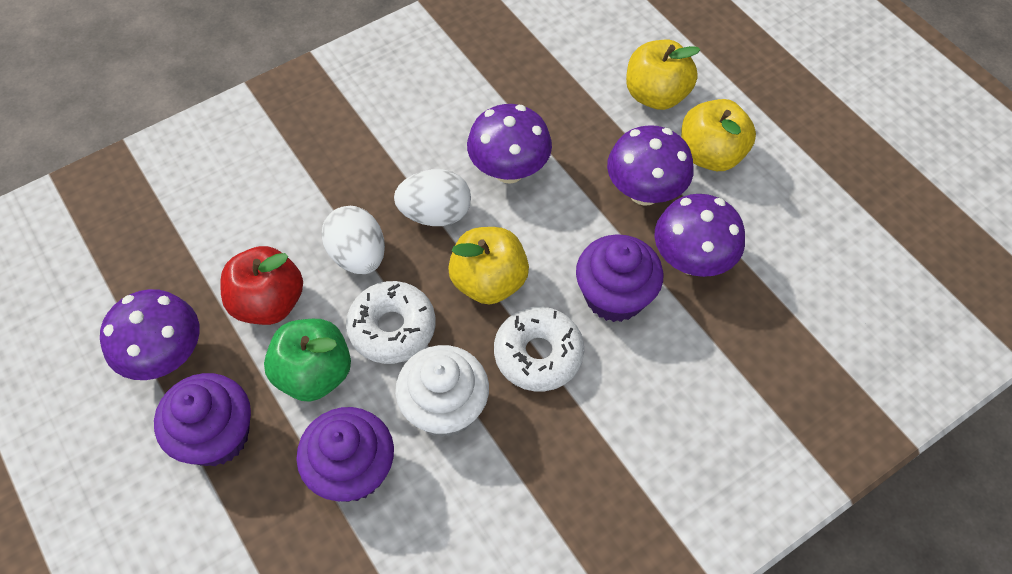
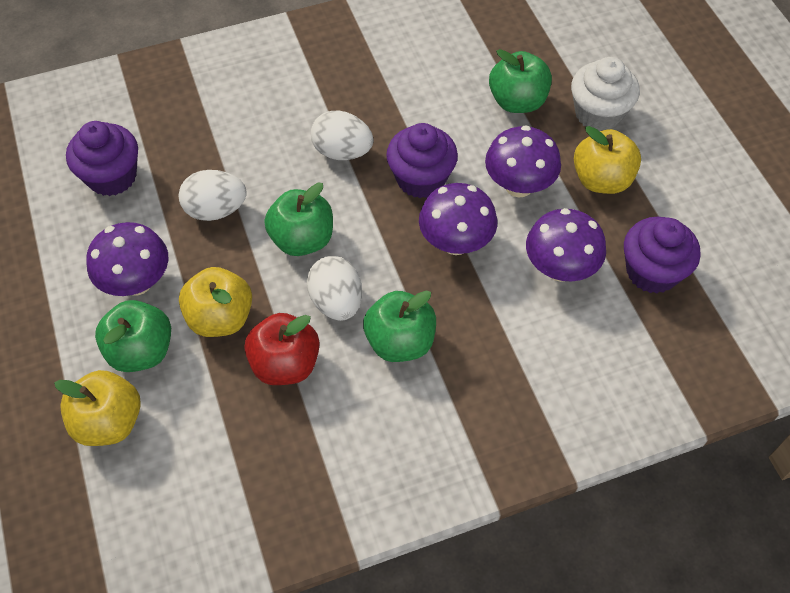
green apple: 1 -> 4
white donut: 2 -> 0
white egg: 2 -> 3

